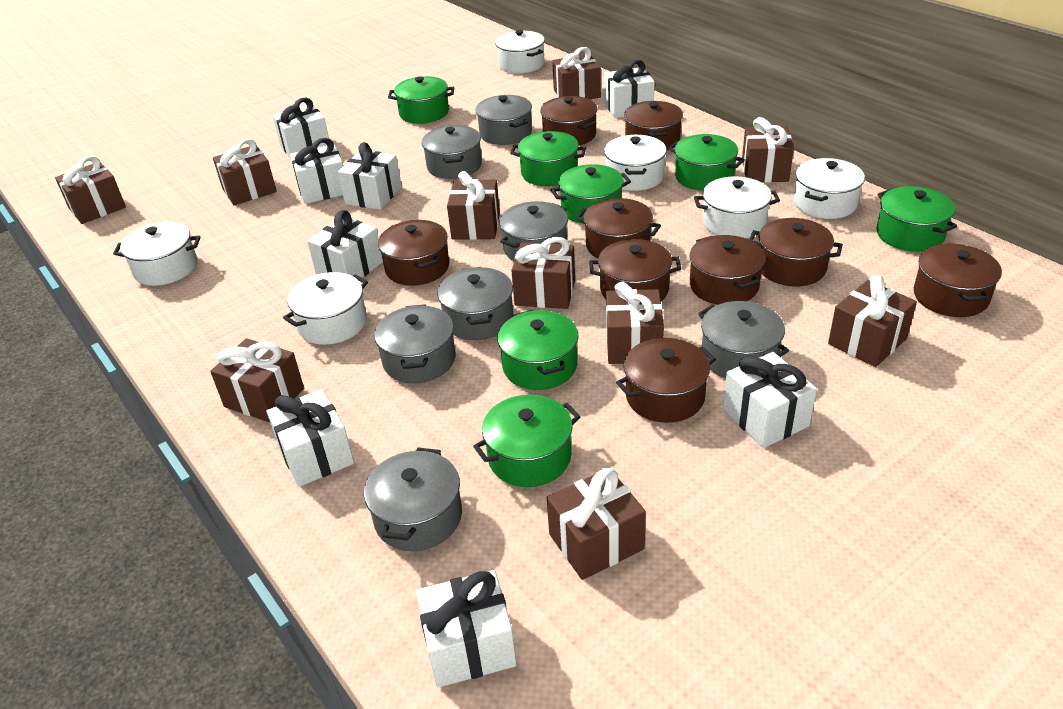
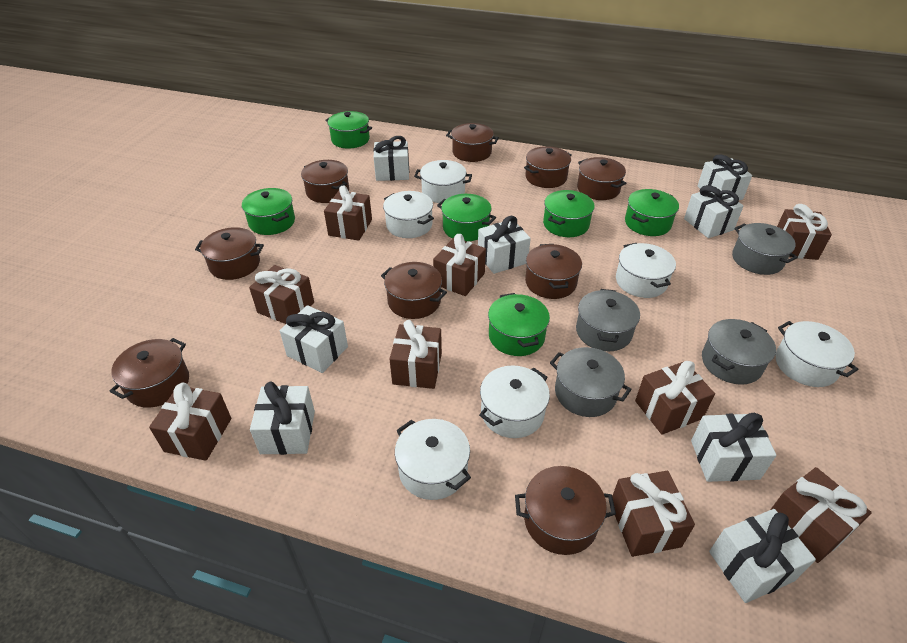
brown gift: 10 -> 9
green pot: 7 -> 6
grey pot: 7 -> 4

